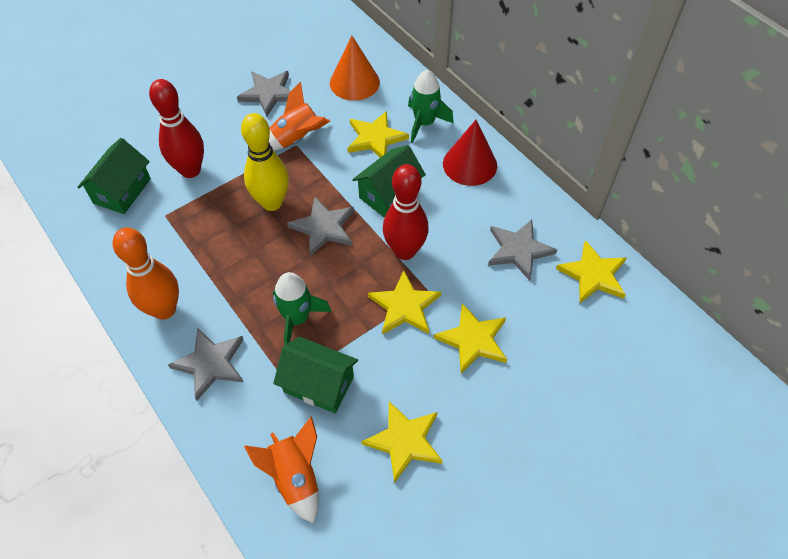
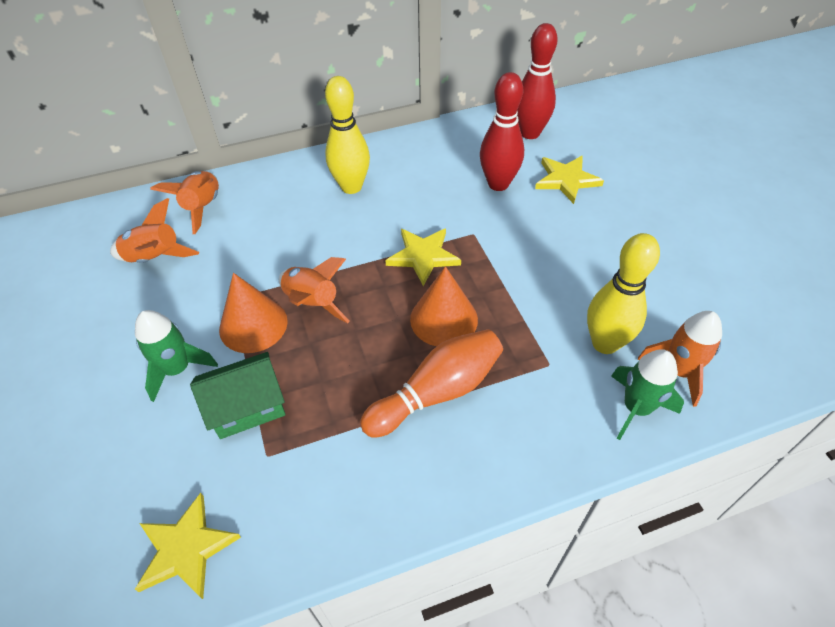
green house: 3 -> 1
grey star: 4 -> 0
orange cone: 1 -> 2
orange rocket: 2 -> 4
red cone: 1 -> 0
yellow bowling pin: 1 -> 2
yellow star: 5 -> 3

